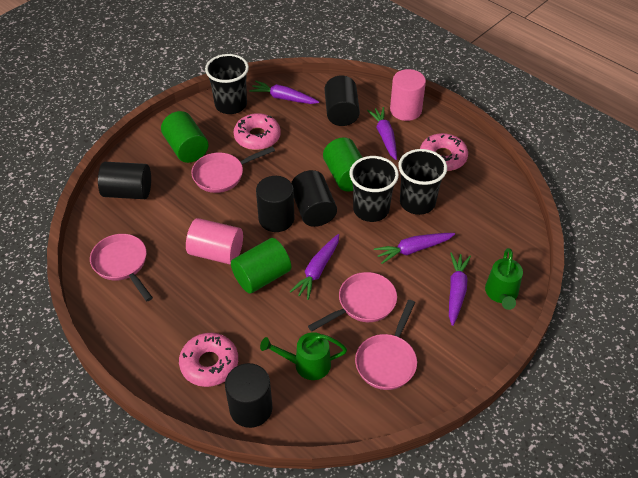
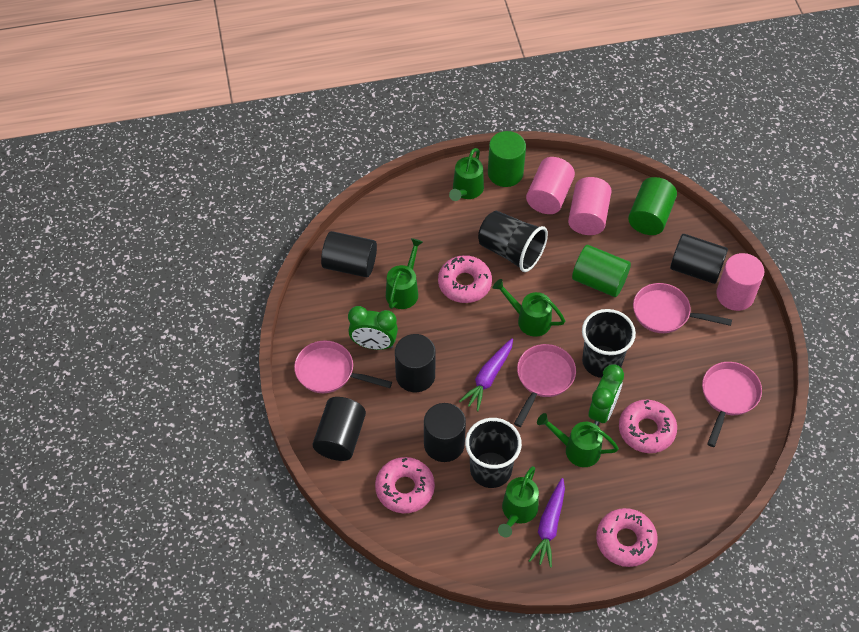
green clock: 0 -> 2
green watering can: 2 -> 5
pink cylinder: 2 -> 3
pink donut: 3 -> 4
purple carrot: 5 -> 2

